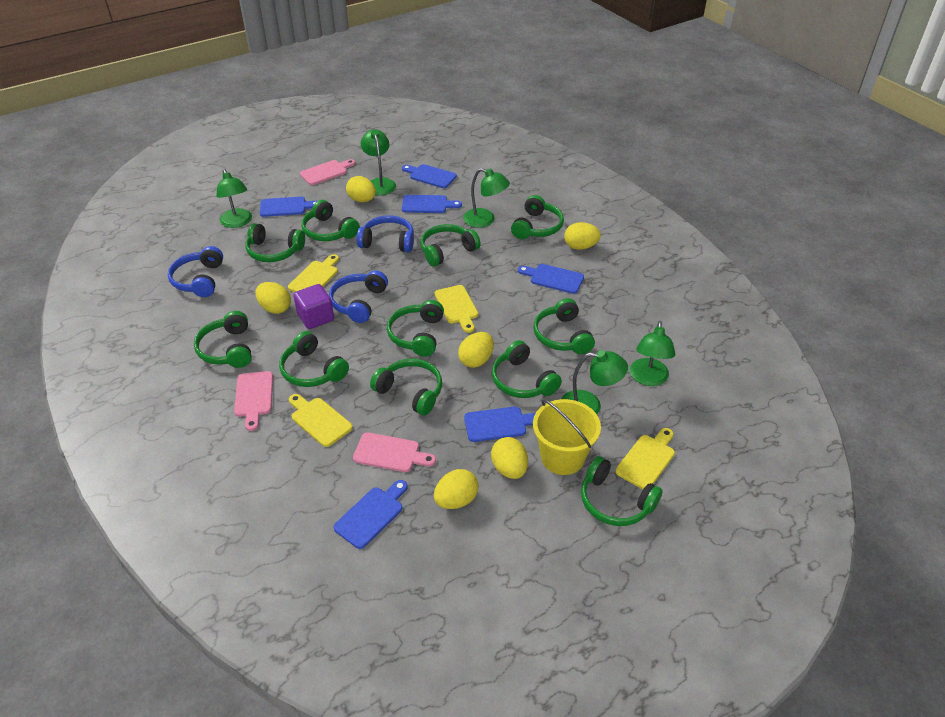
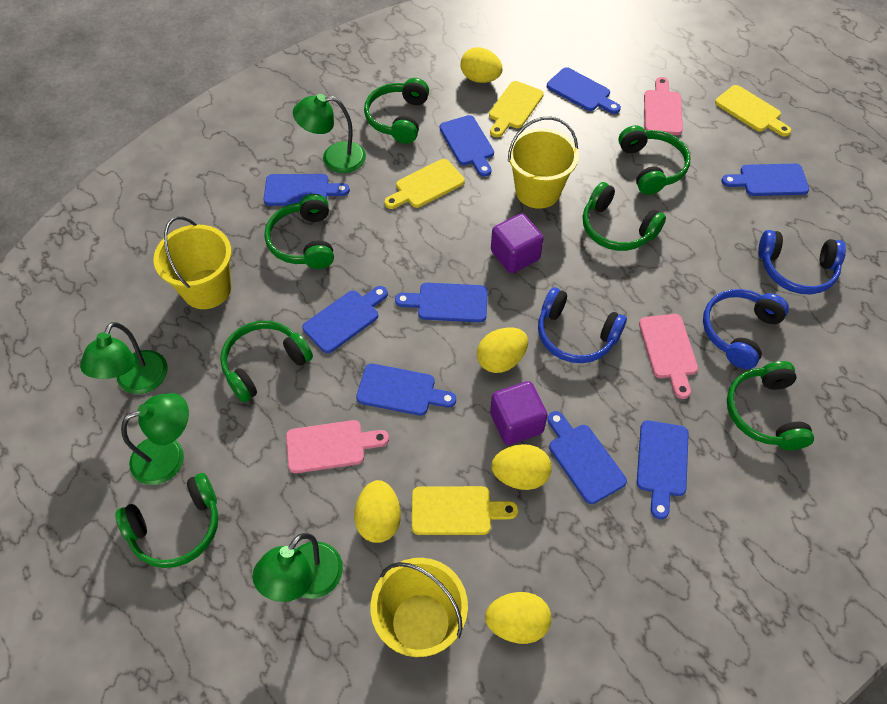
blue cutting board: 6 -> 9
green headphones: 11 -> 7
green lamp: 5 -> 4
purple cube: 1 -> 2
yellow bucket: 1 -> 3
yellow egg: 6 -> 5

